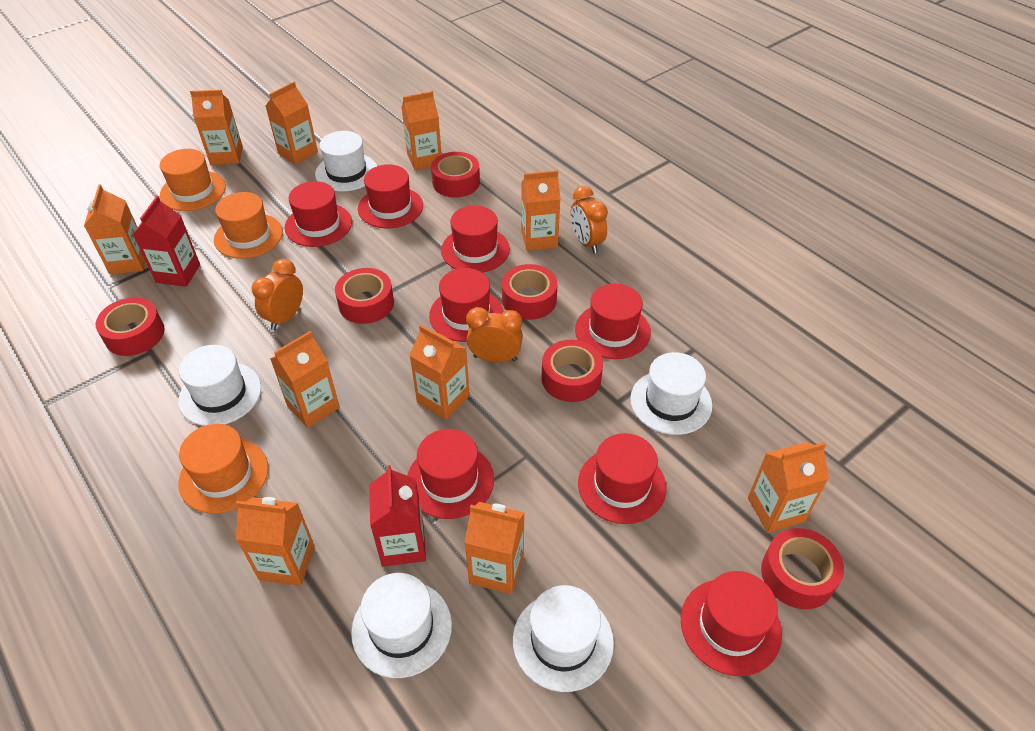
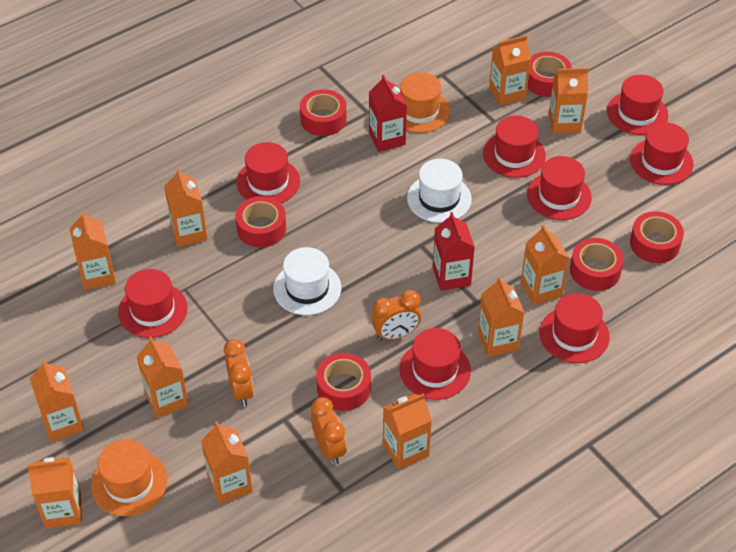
orange carton: 10 -> 11
orange hat: 3 -> 2
white hat: 5 -> 2

